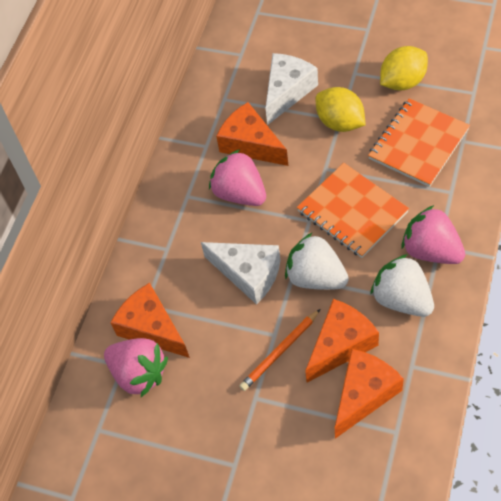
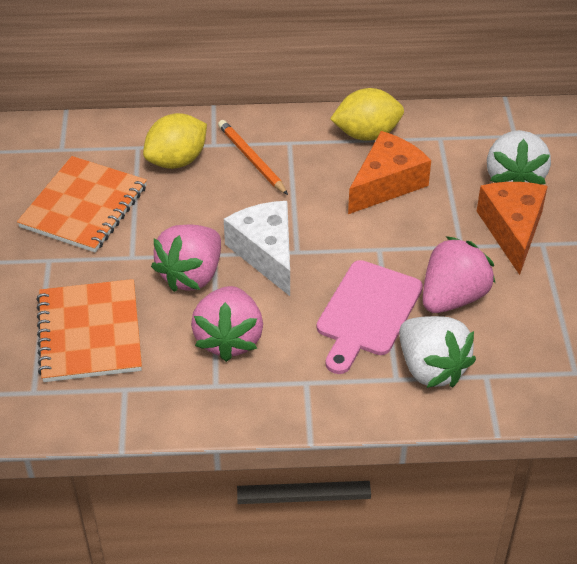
orange cheese: 4 -> 2
pink cutting board: 0 -> 1
white cheese: 2 -> 1

